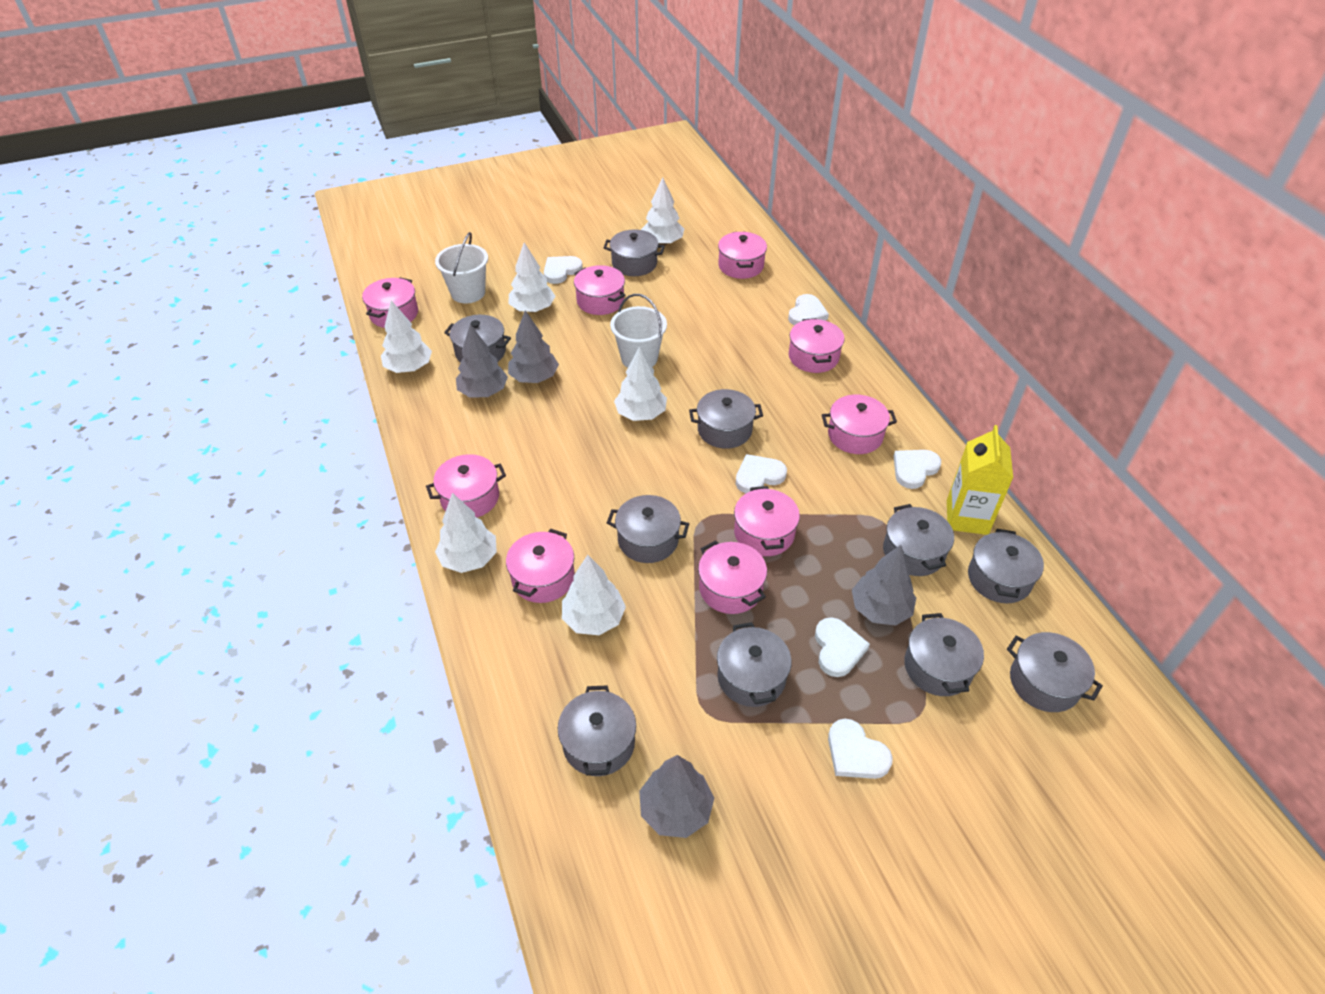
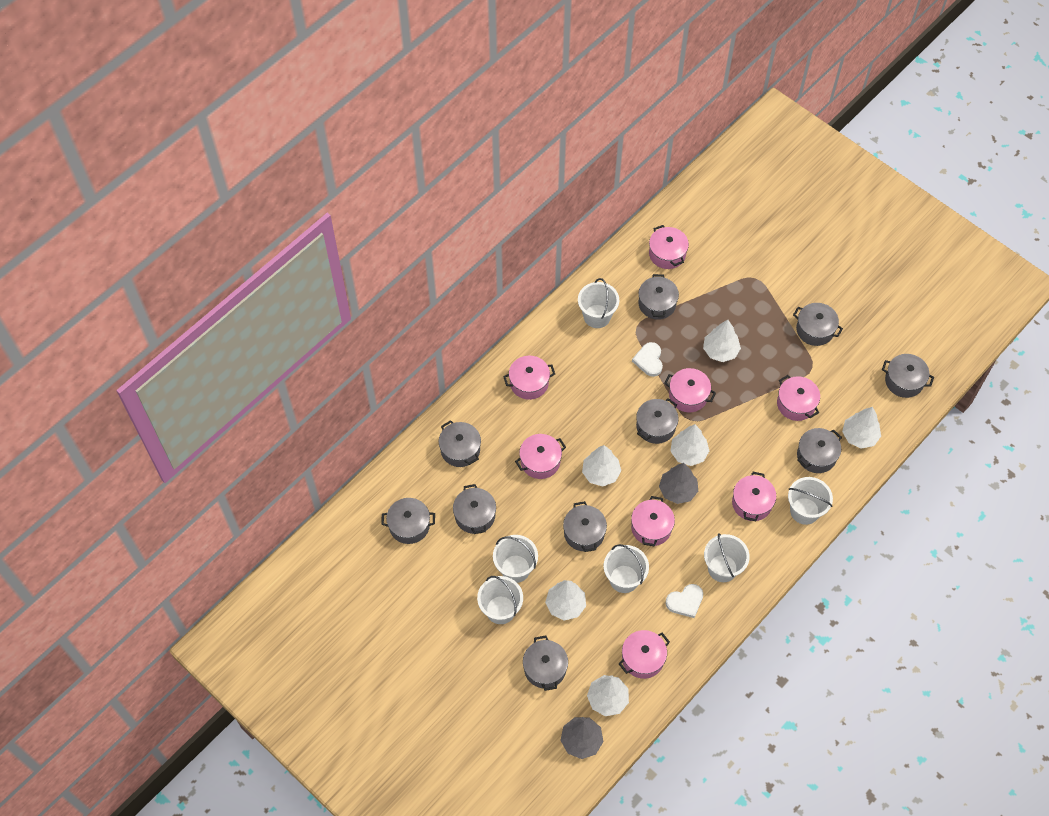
grey tree: 4 -> 2
pink pot: 9 -> 8
white bucket: 2 -> 6
white heart: 6 -> 2
yellow carton: 1 -> 0

